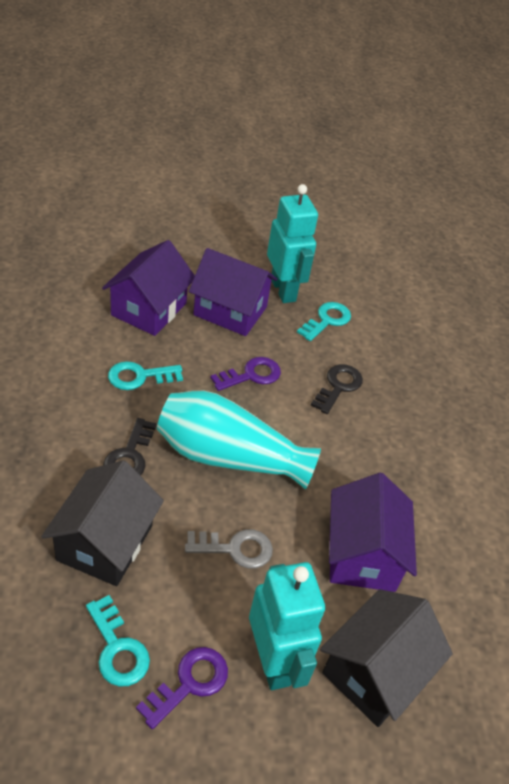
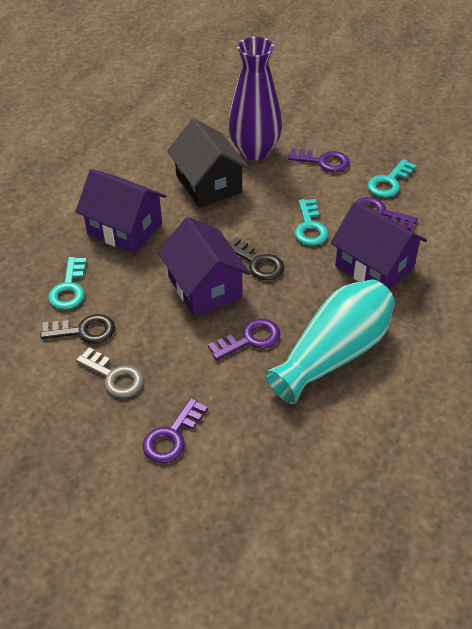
black house: 2 -> 1
purple key: 2 -> 4
purple vase: 0 -> 1
turquoise robot: 2 -> 0

